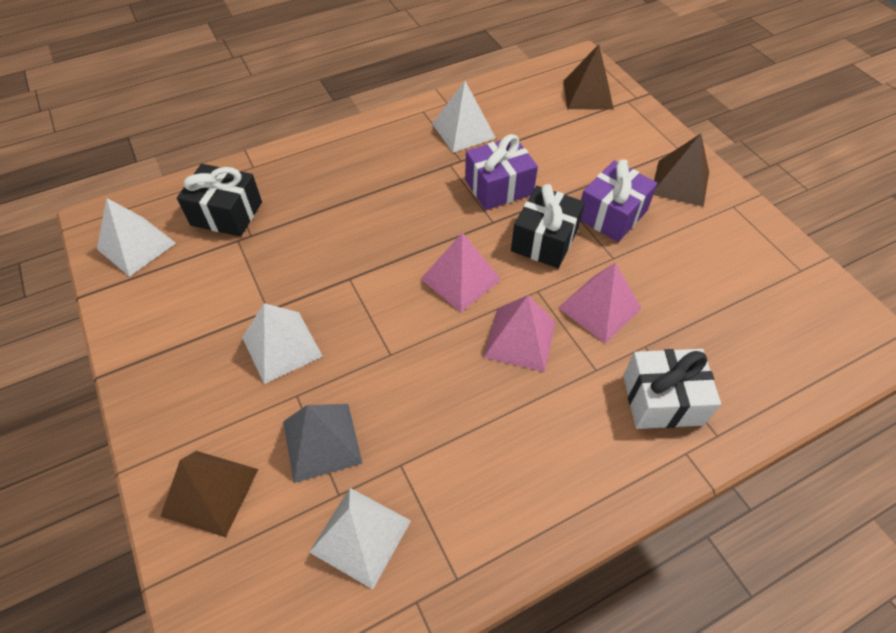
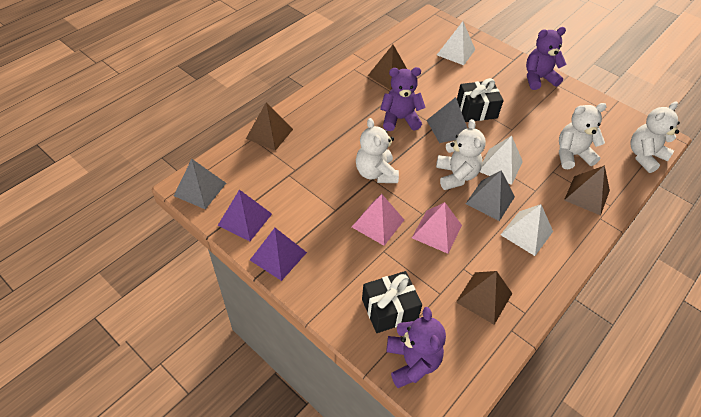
brown pyramid: 3 -> 4
grey pyramid: 1 -> 3
pink pyramid: 3 -> 2
purple gift: 2 -> 0
purple pyramid: 0 -> 2
purple teddy bear: 0 -> 3
white gift: 1 -> 0
white pyramid: 4 -> 3
white teddy bear: 0 -> 4

